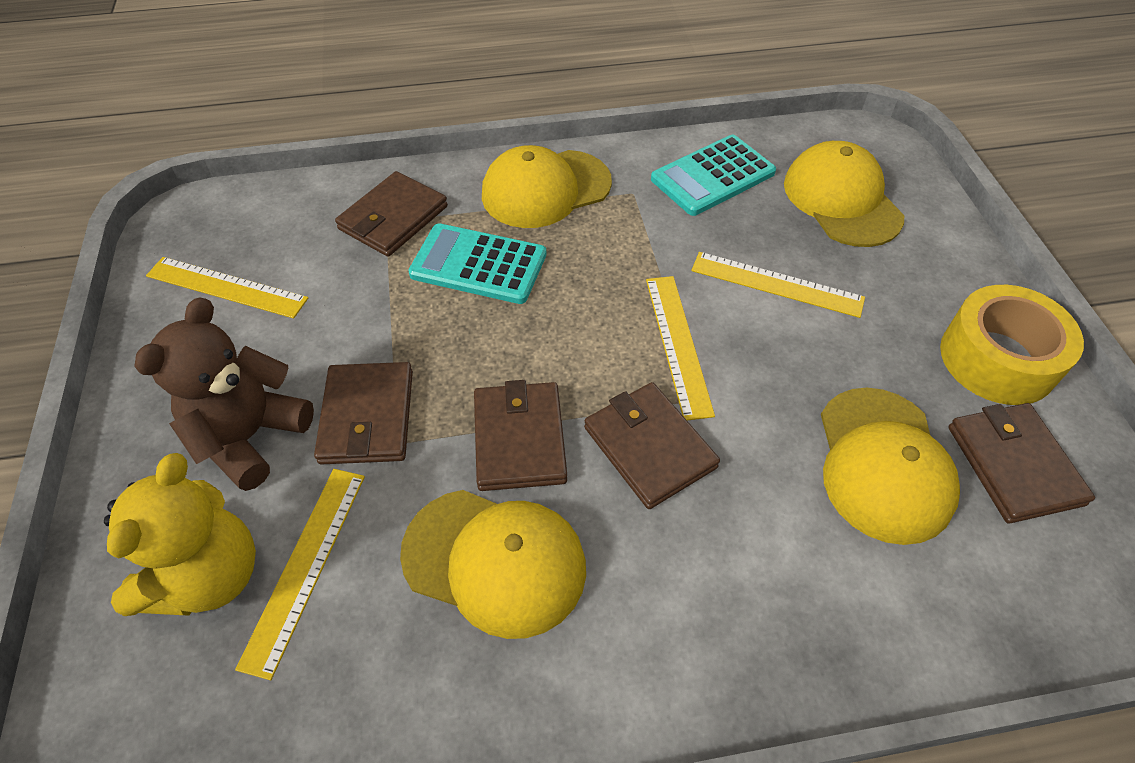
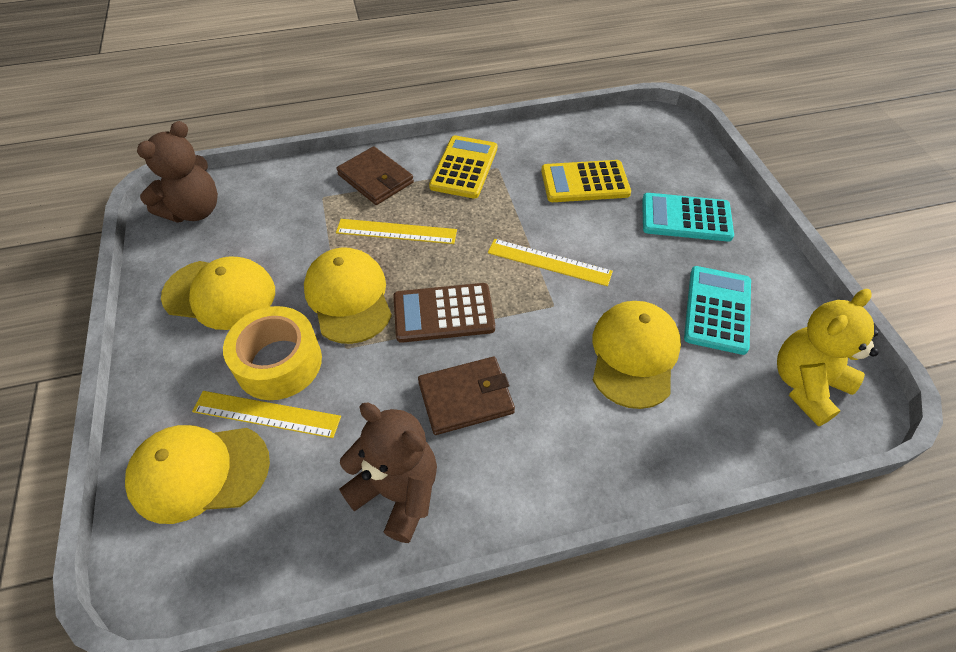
brown calculator: 0 -> 1
brown teddy bear: 1 -> 2
brown wallet: 5 -> 2
yellow calculator: 0 -> 2
yellow ruler: 4 -> 3

